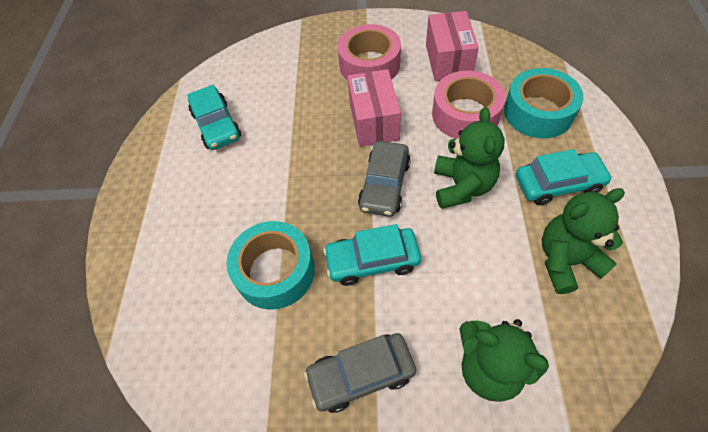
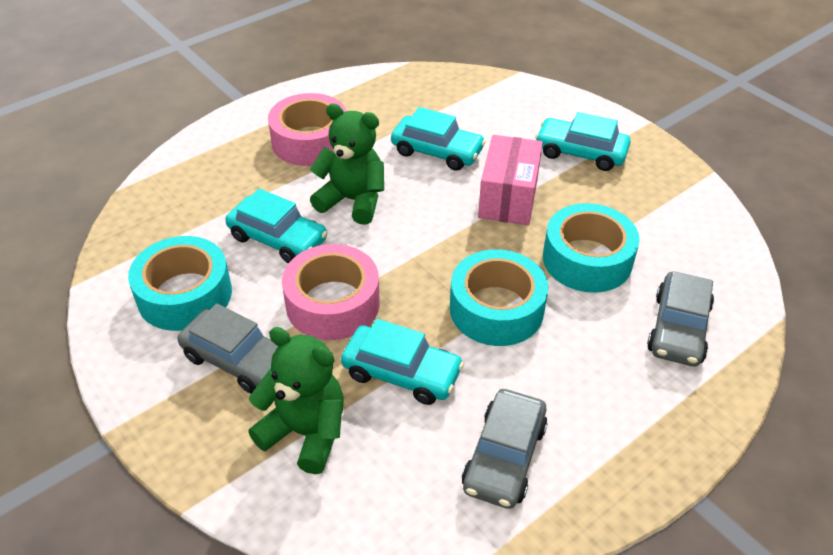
green teddy bear: 3 -> 2
grey car: 2 -> 3
pink box: 2 -> 1
turquoise car: 3 -> 4
turquoise tape: 2 -> 3

